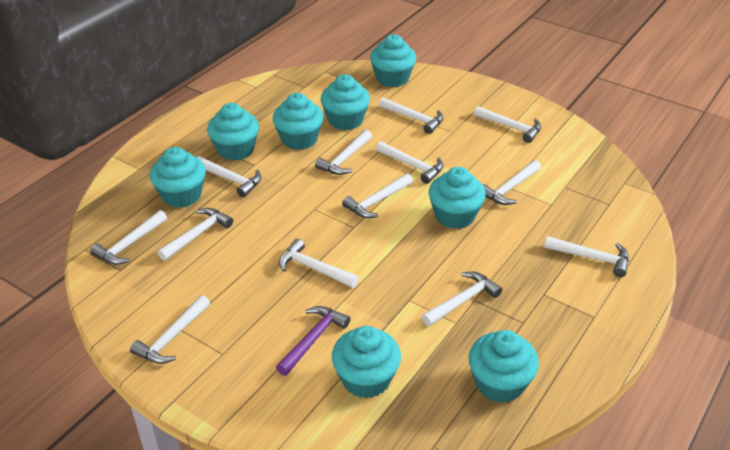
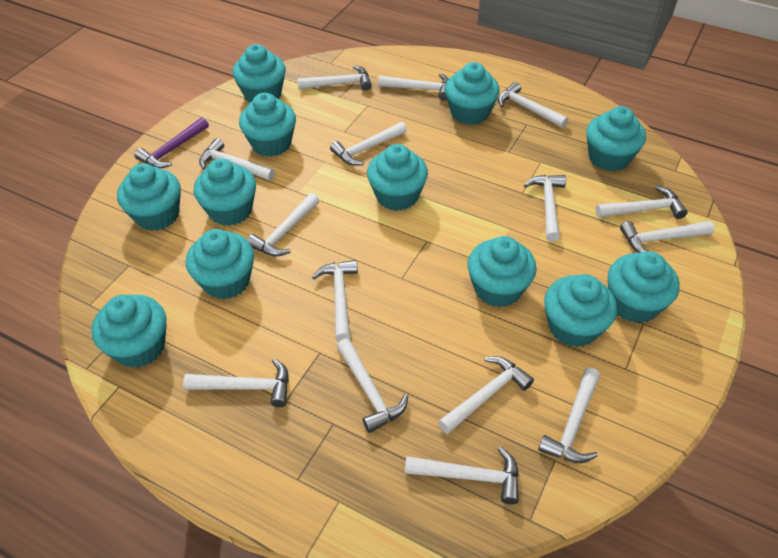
turquoise cupcake: 8 -> 12
white hammer: 13 -> 15

